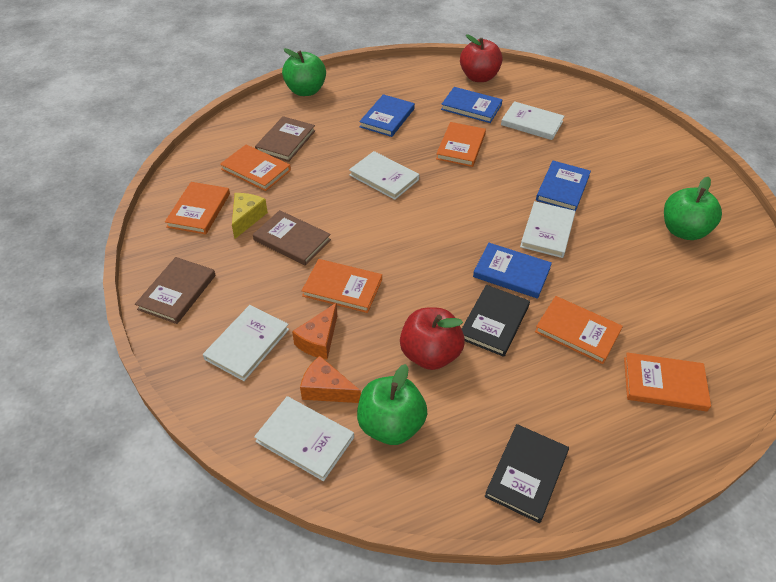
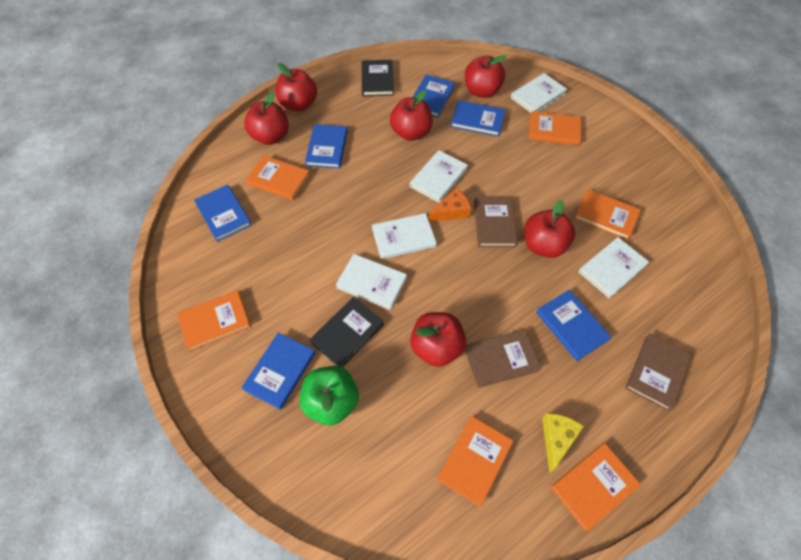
blue book: 4 -> 6
green apple: 3 -> 1
orange cheese: 2 -> 1
red apple: 2 -> 6

